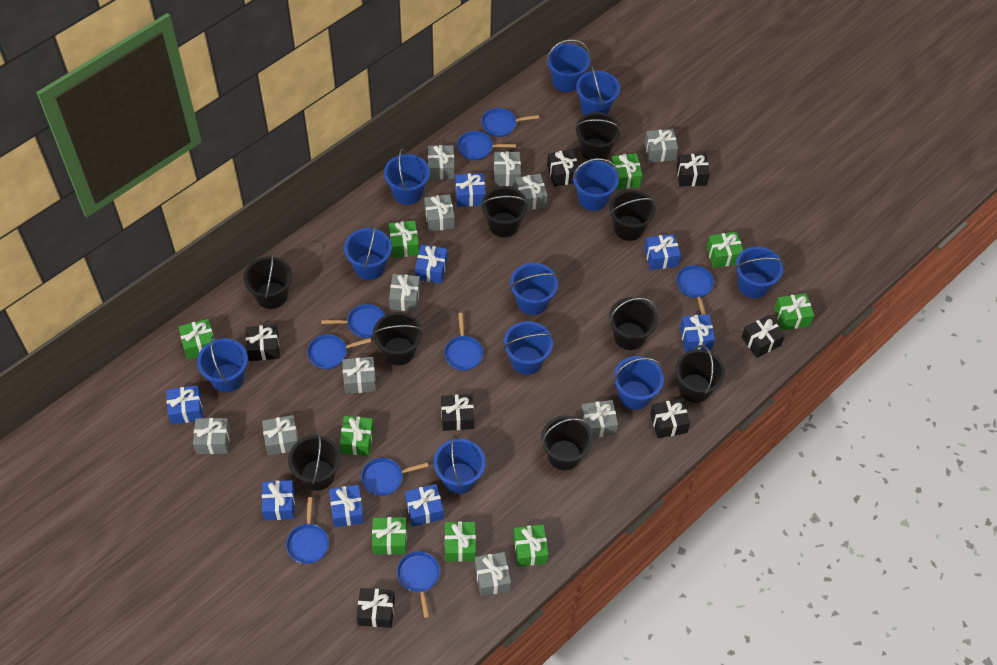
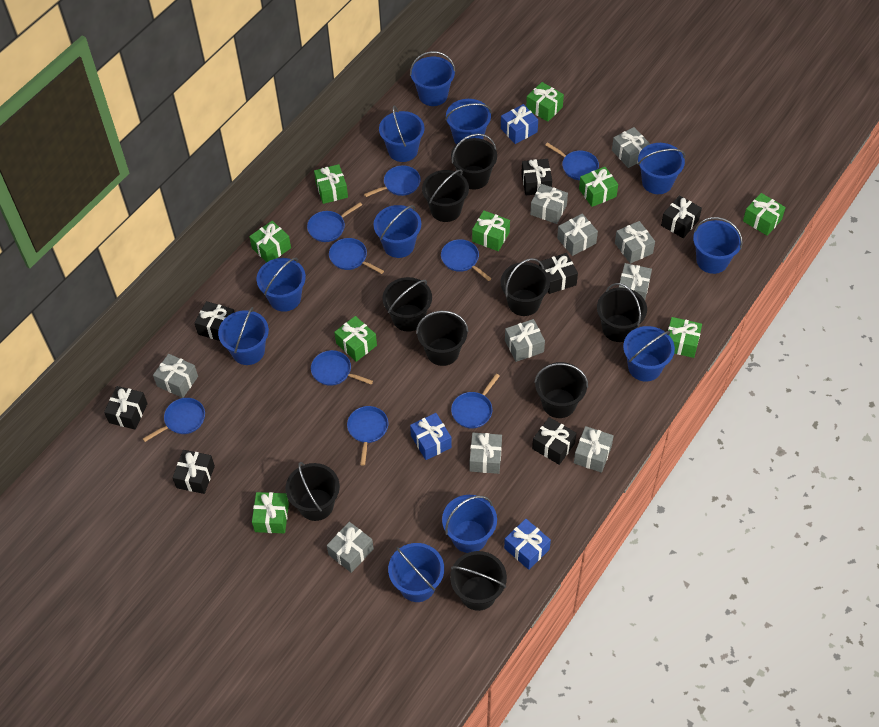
blue gift: 8 -> 3
grey gift: 11 -> 10

